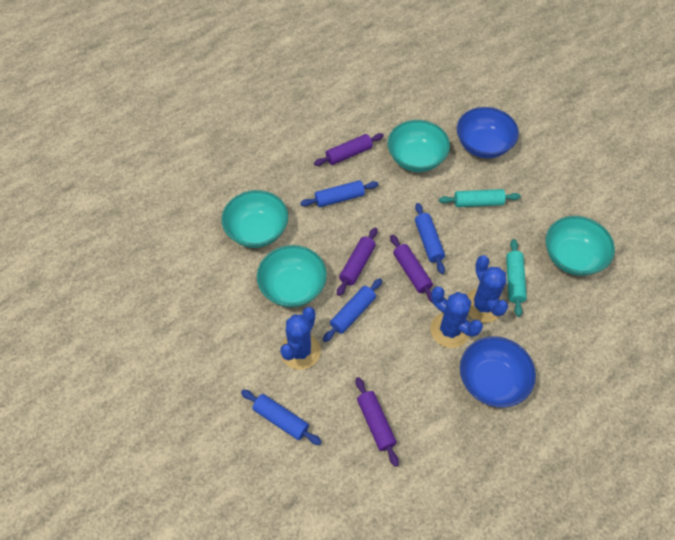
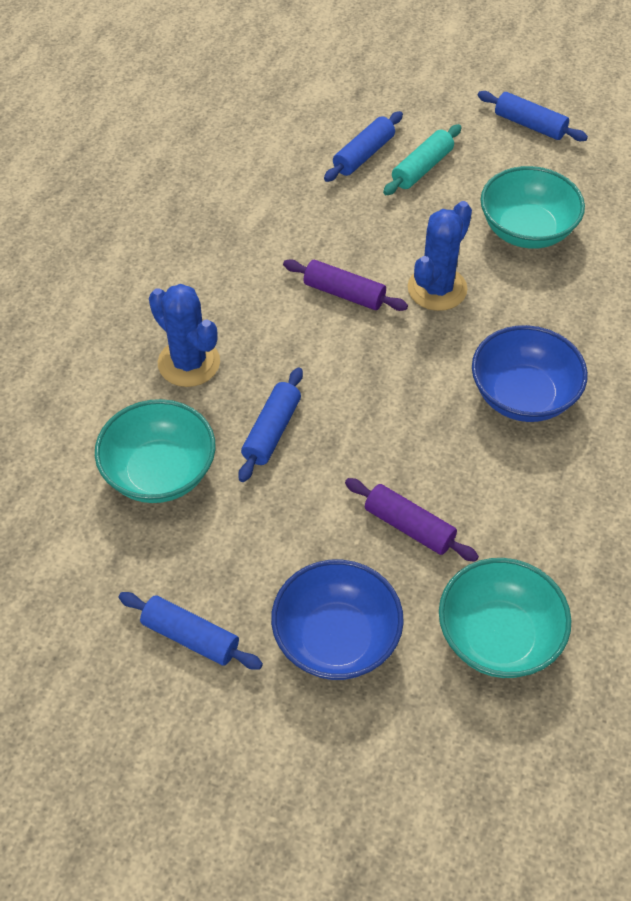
blue cactus: 3 -> 2
purple rolling pin: 4 -> 2
turquoise bowl: 4 -> 3
turquoise rolling pin: 2 -> 1

